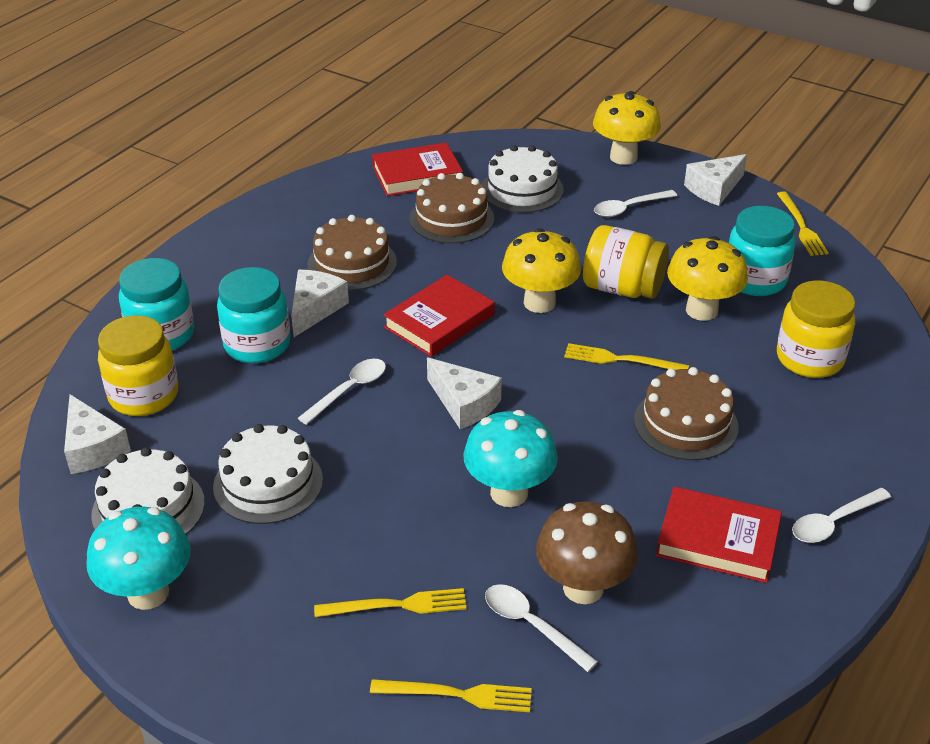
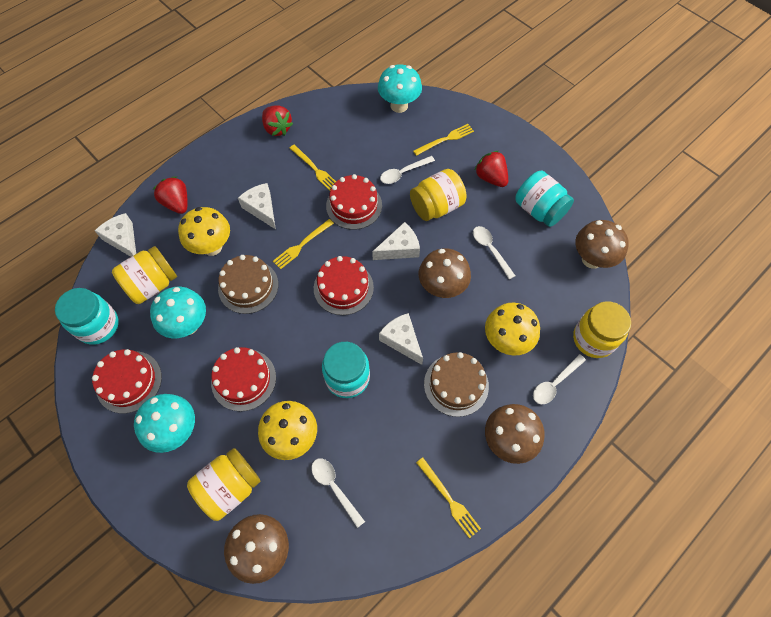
brown cake: 3 -> 2
brown mushroom: 1 -> 4
red book: 3 -> 0
red cake: 0 -> 4
red strawberry: 0 -> 3
turquoise mushroom: 2 -> 3
white cake: 3 -> 0
yellow jar: 3 -> 4

